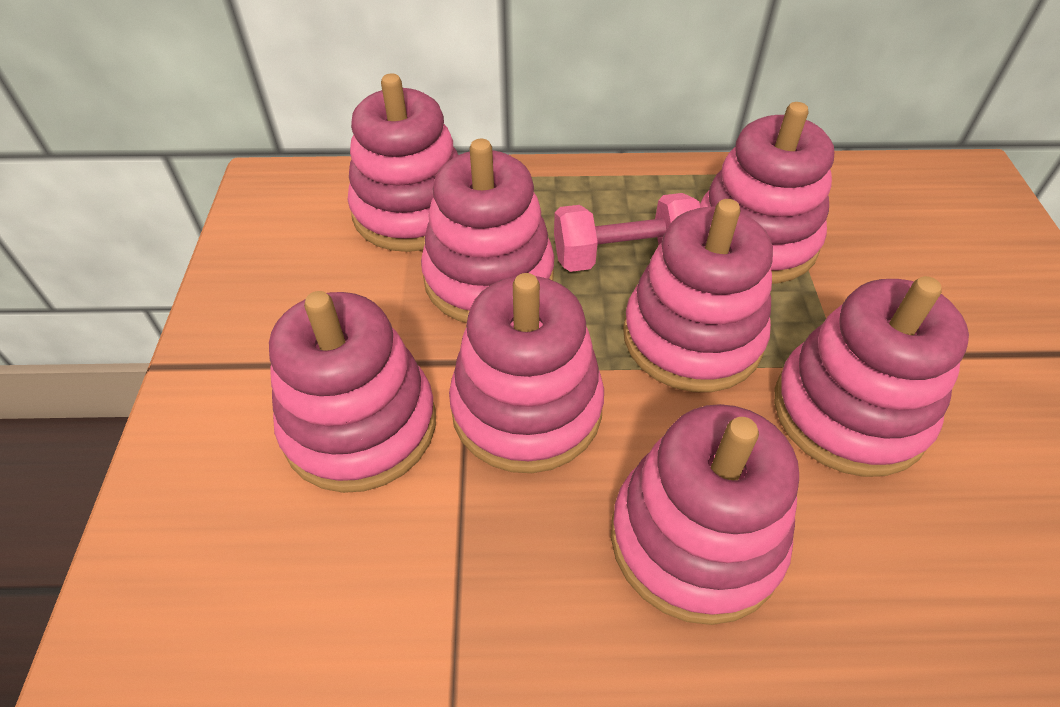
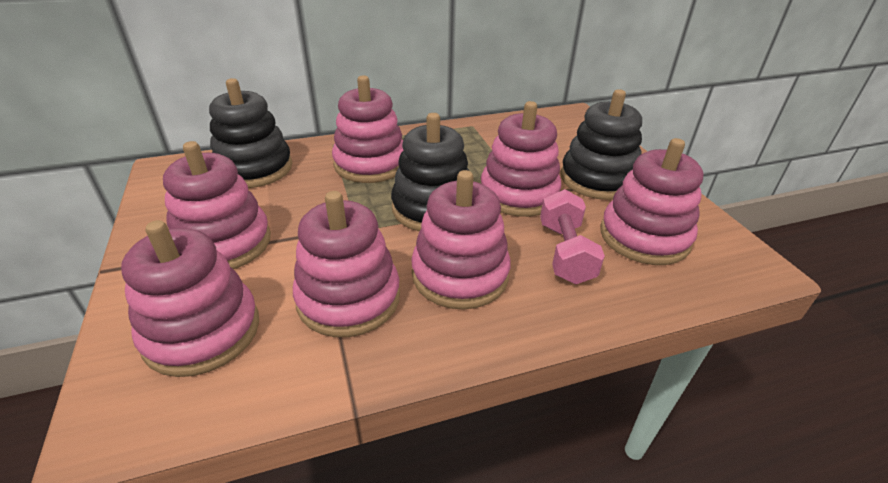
black stacking toy: 0 -> 3
pink stacking toy: 8 -> 7

